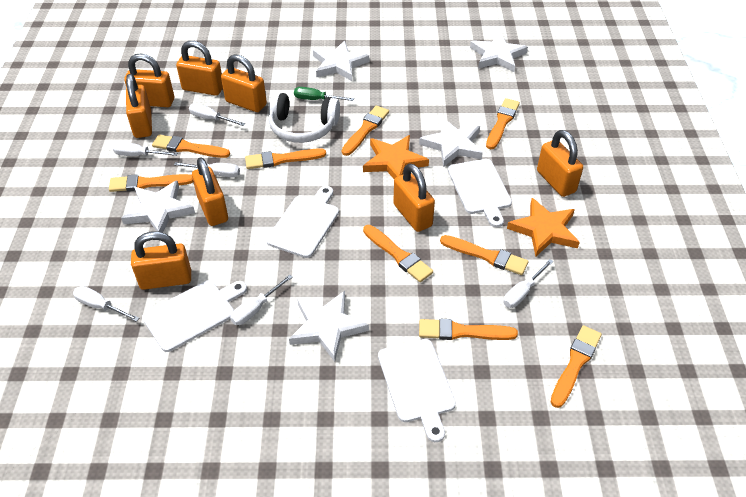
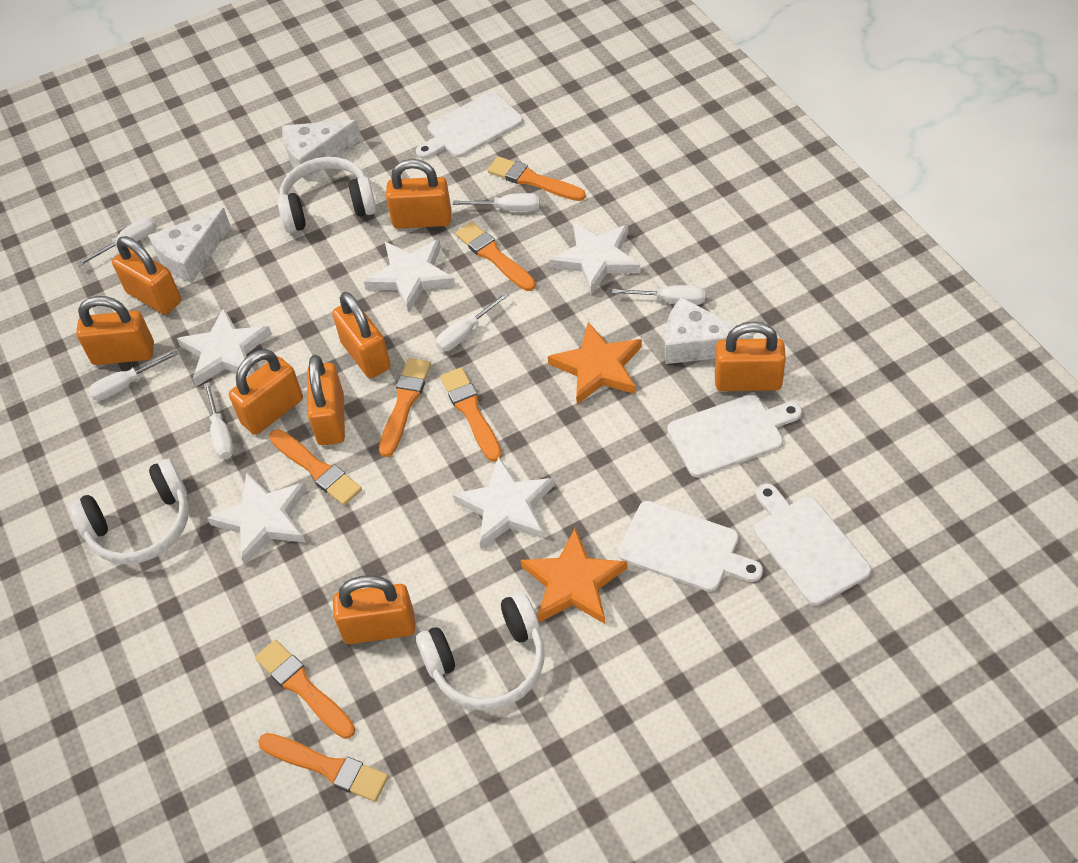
green screwdriver: 1 -> 0
orange brush: 9 -> 7
white cheese: 0 -> 3
white headphones: 1 -> 3

